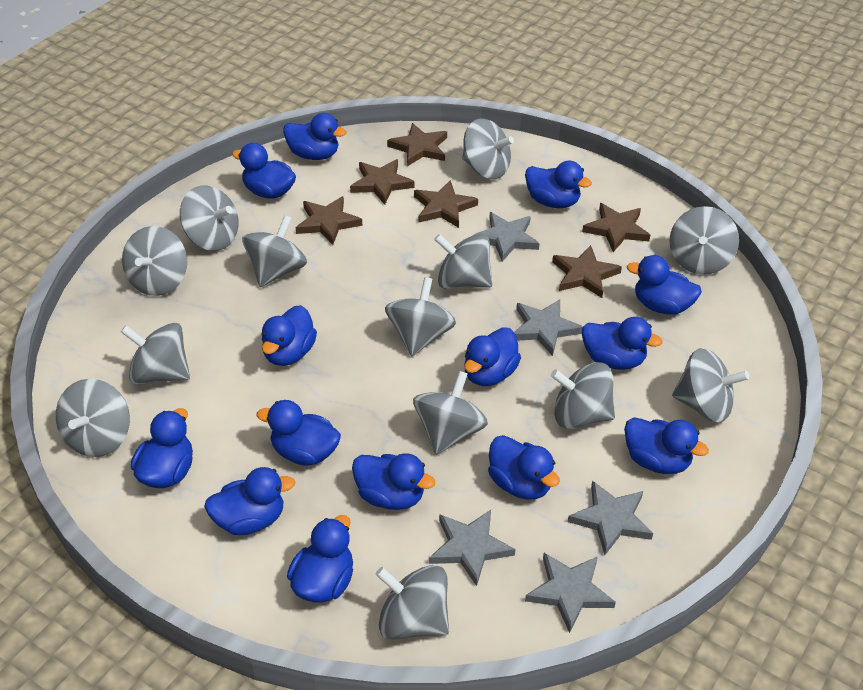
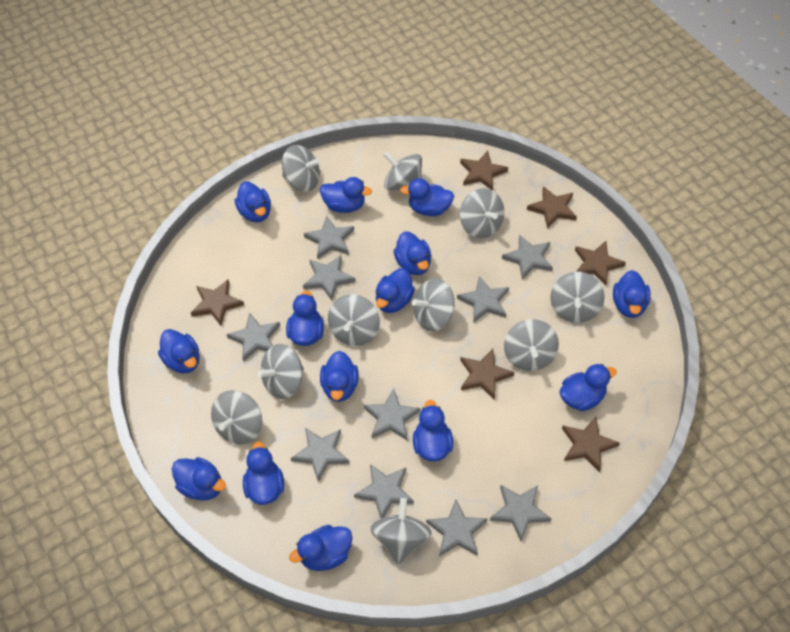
grey spinning top: 13 -> 10
grey star: 5 -> 10

